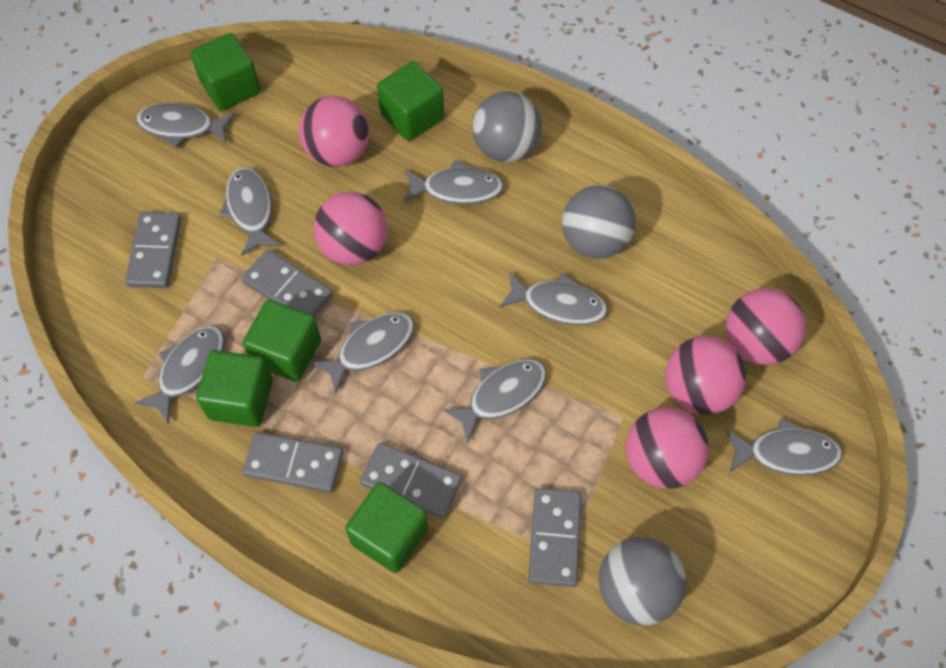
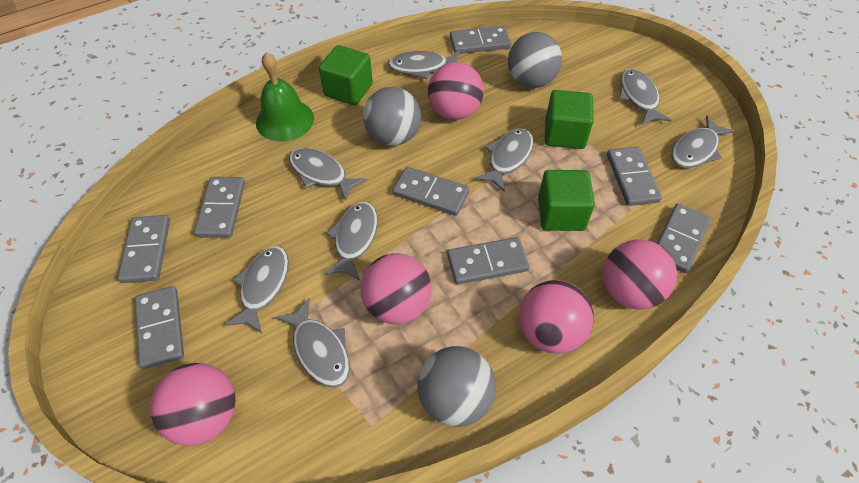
green bell: 0 -> 1
green cube: 5 -> 3
grey domino: 5 -> 8

